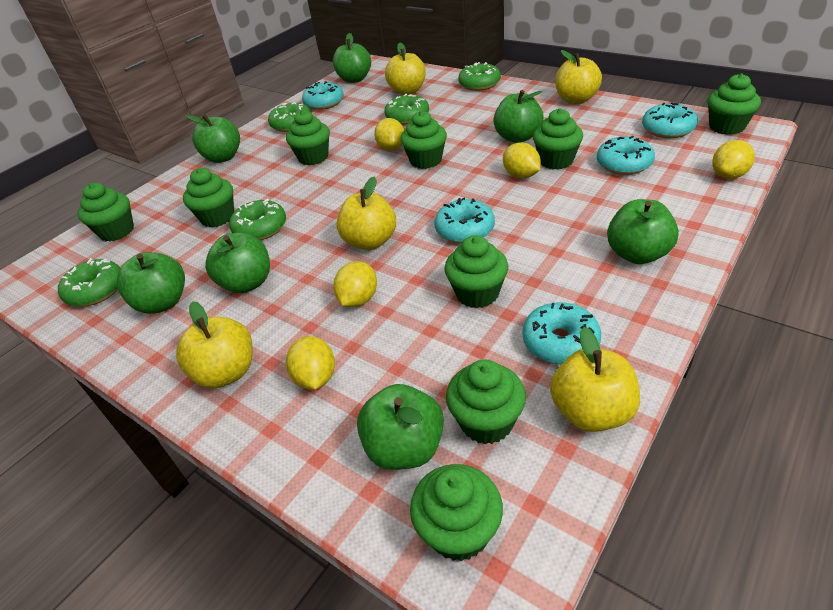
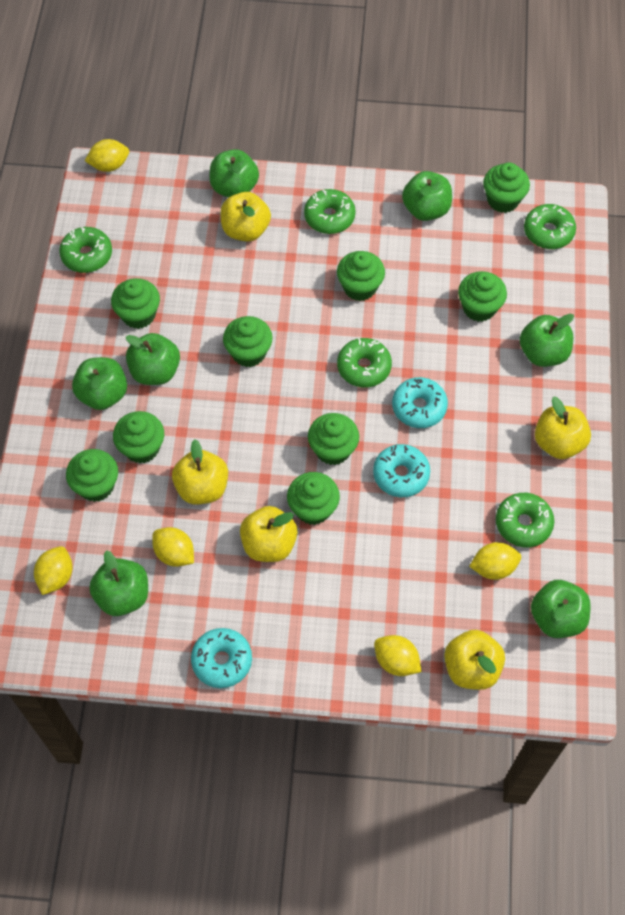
turquoise donut: 5 -> 3

